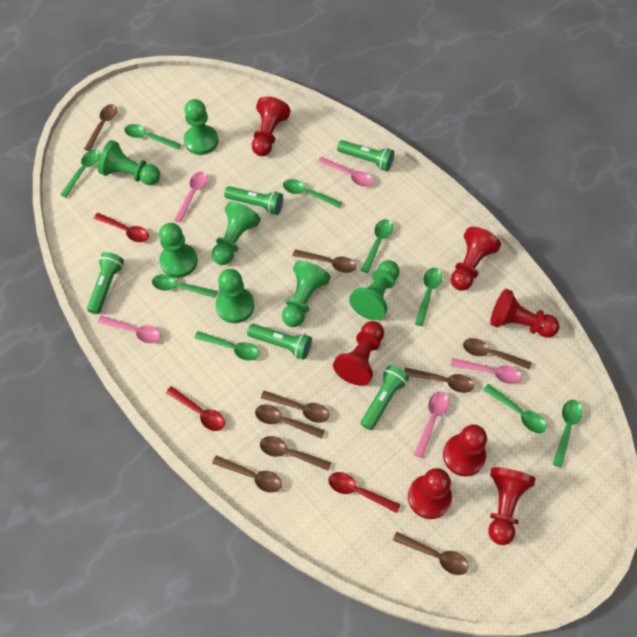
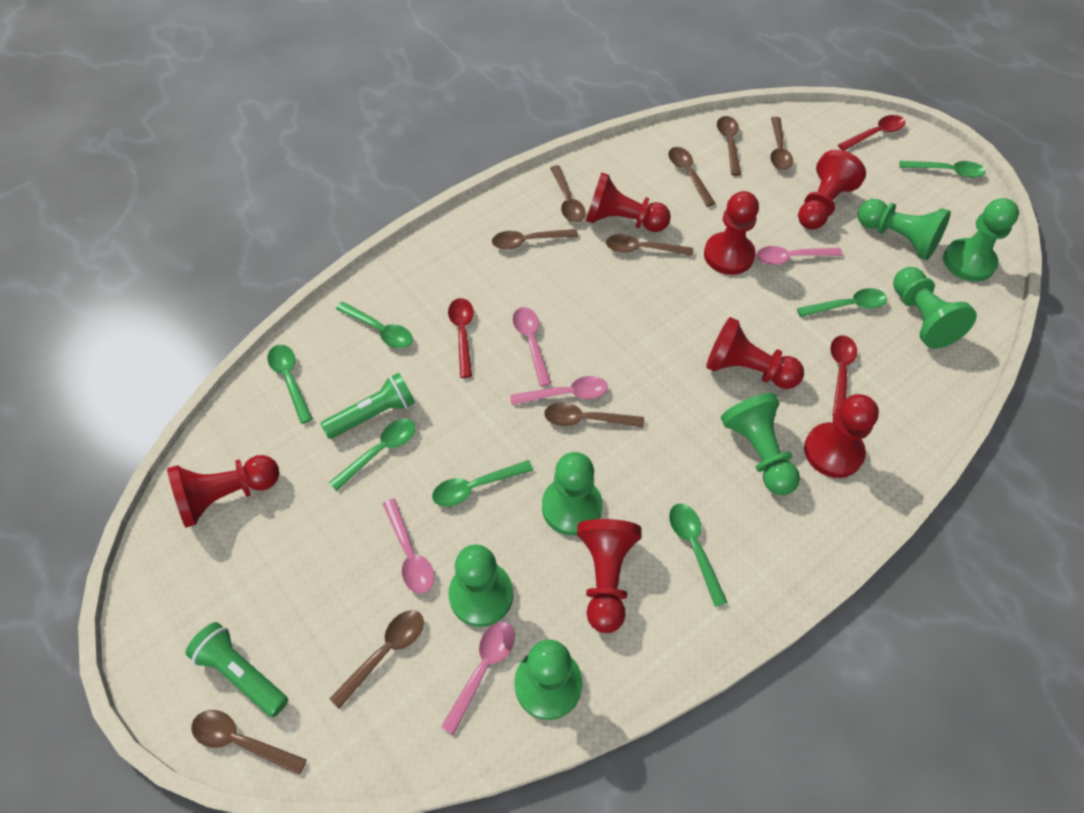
green flashlight: 5 -> 2
green spoon: 9 -> 7

